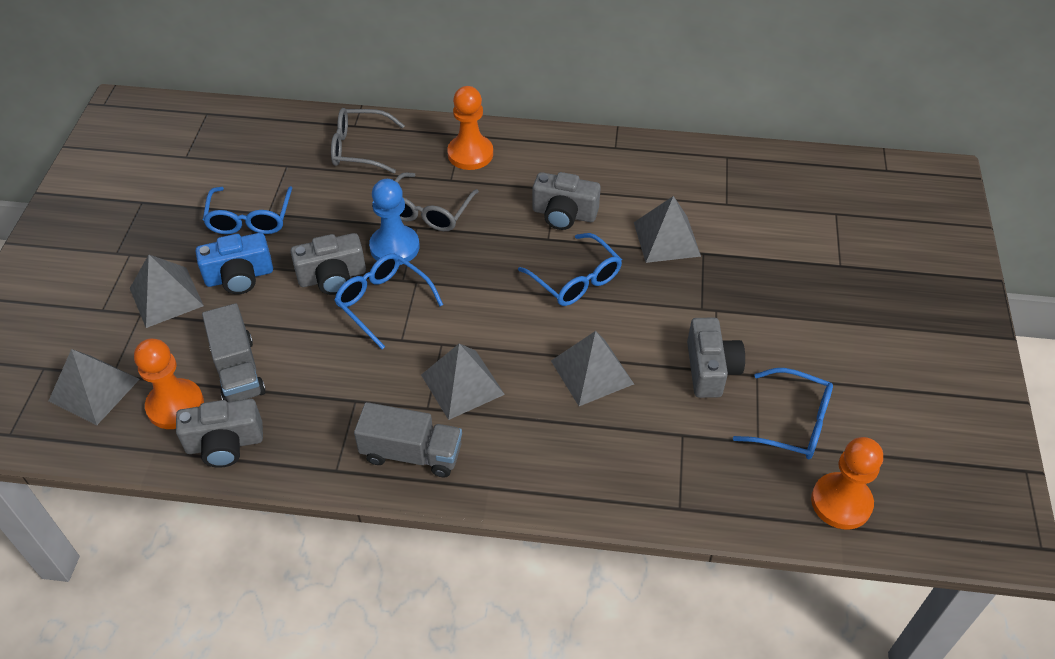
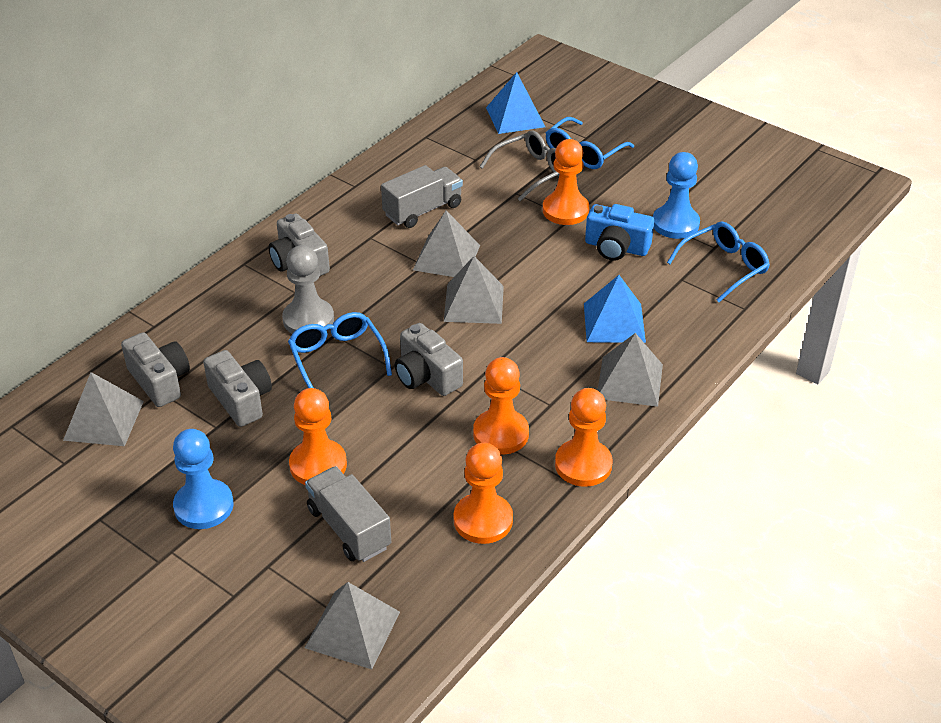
blue glasses: 4 -> 3
blue pawn: 1 -> 2
blue pyramid: 0 -> 2
grey glasses: 2 -> 1
grey pawn: 0 -> 1
orange pawn: 3 -> 5

